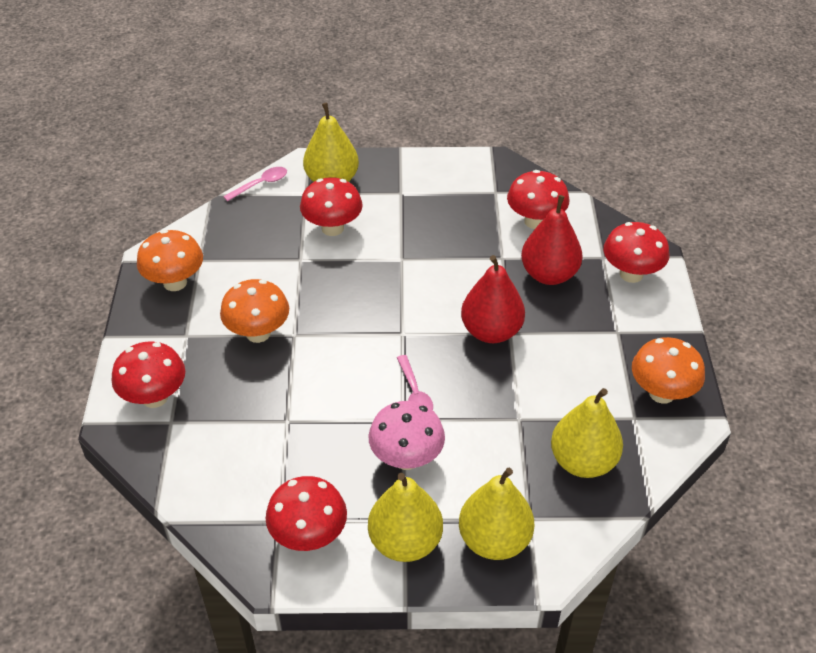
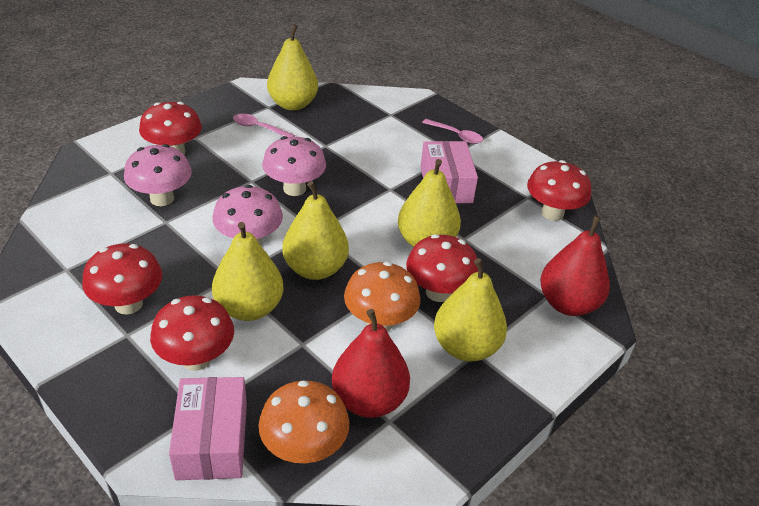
orange mushroom: 3 -> 2
pink box: 0 -> 2
pink mushroom: 1 -> 3
yellow pear: 4 -> 5

